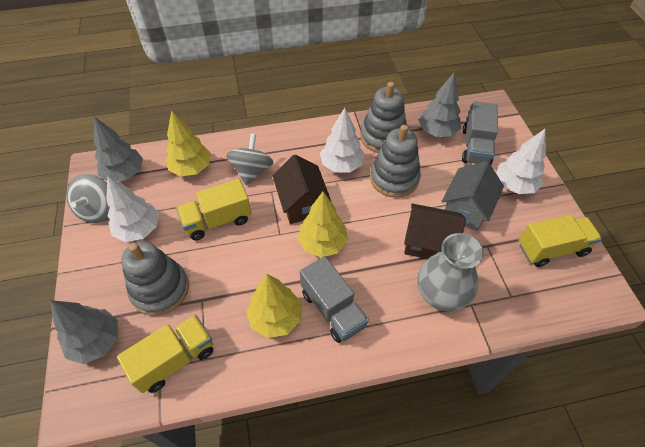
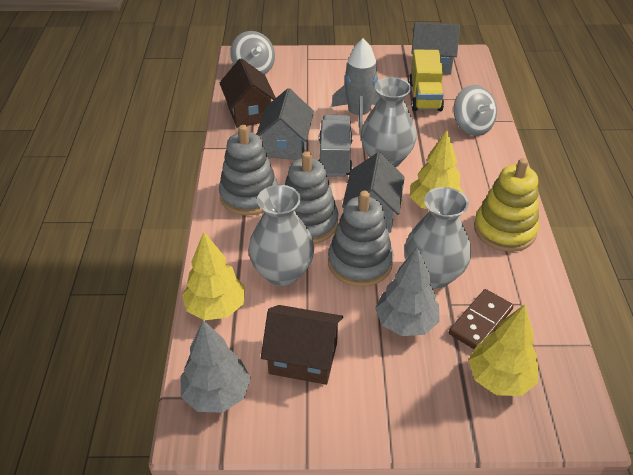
brown domino: 0 -> 1
grey house: 1 -> 3
grey rocket: 0 -> 1
grey tree: 3 -> 2
grey truck: 2 -> 1
grey vase: 1 -> 3
white tree: 3 -> 0
yellow stacking toy: 0 -> 1
yellow truck: 3 -> 1

